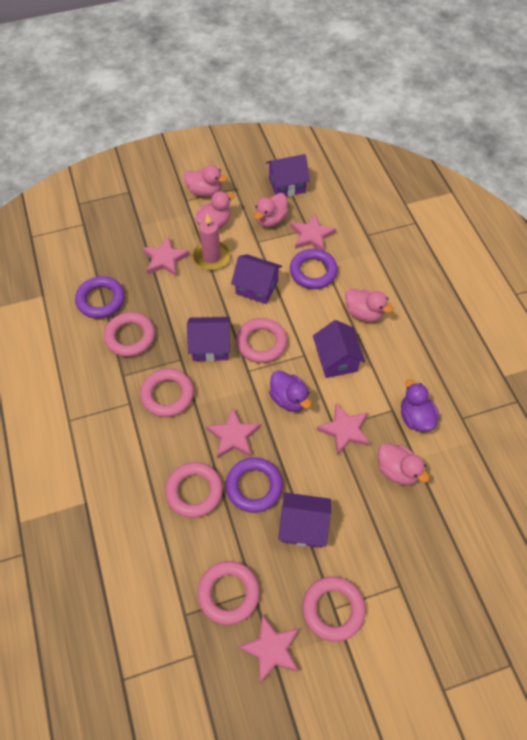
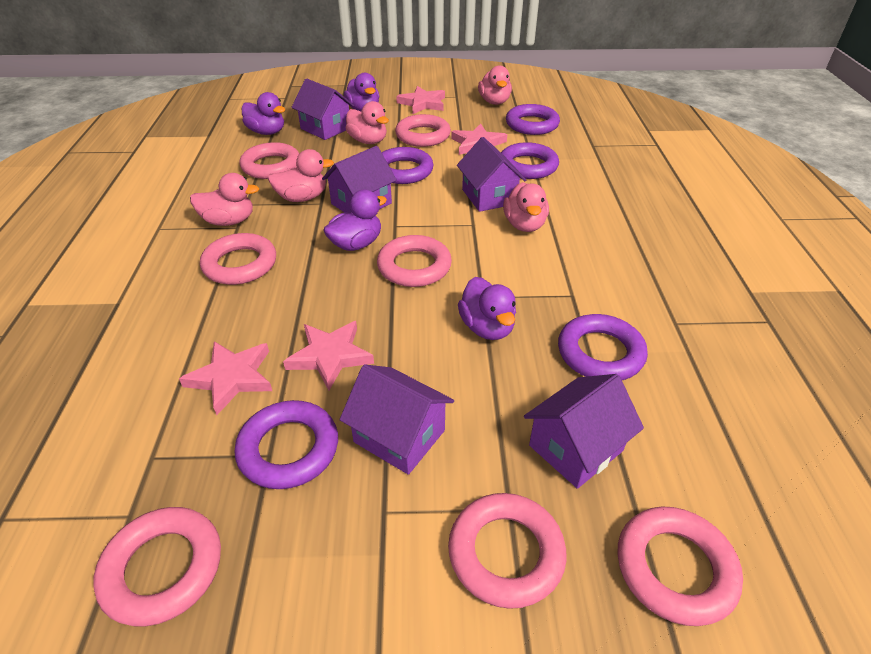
pink candle: 1 -> 0
pink ring: 6 -> 7
pink star: 5 -> 4
purple duck: 2 -> 4
purple ring: 3 -> 5

